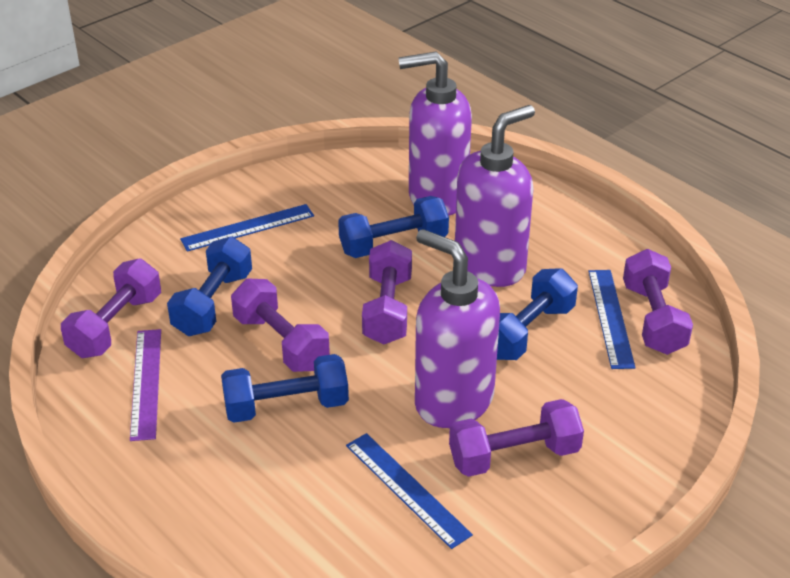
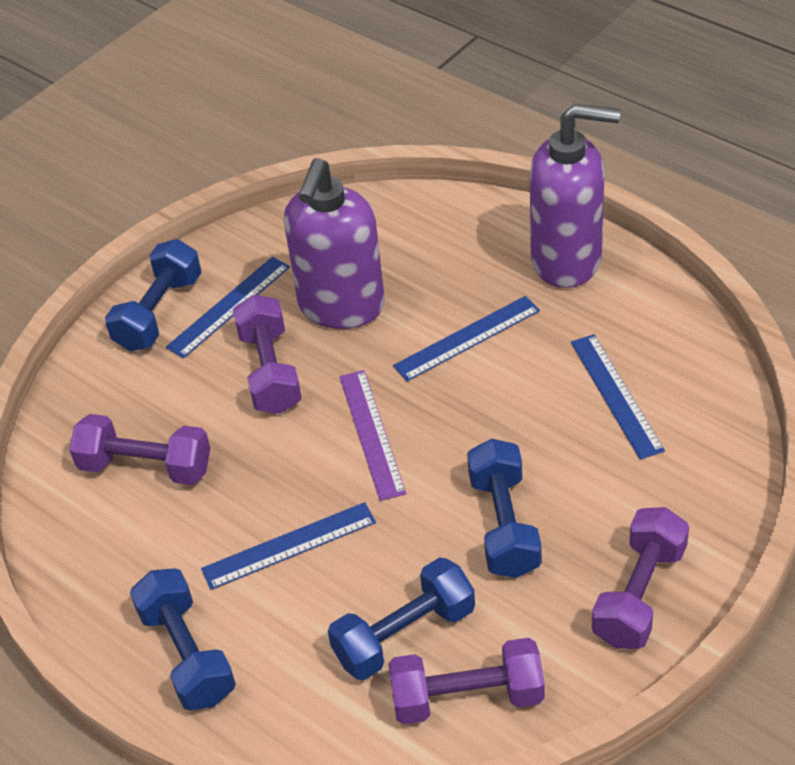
blue ruler: 3 -> 4
purple dumbbell: 5 -> 4
purple soap dispenser: 3 -> 2

